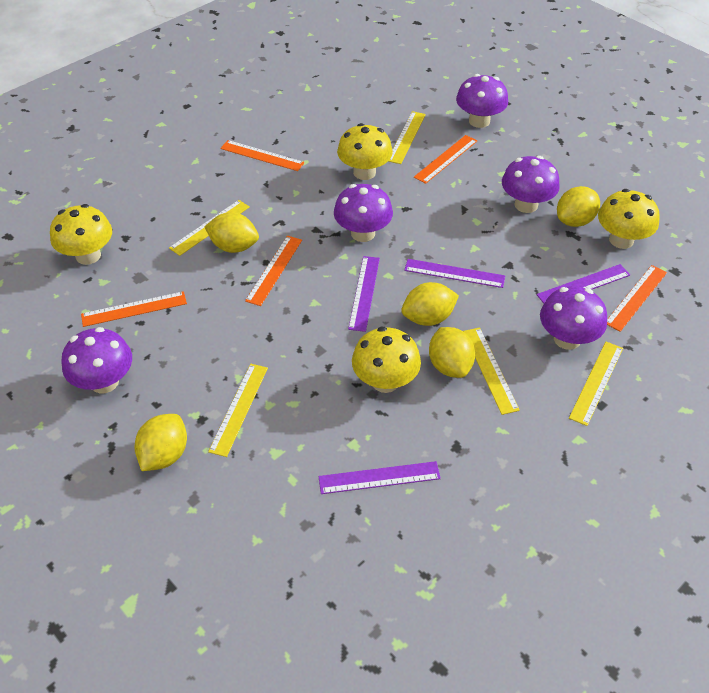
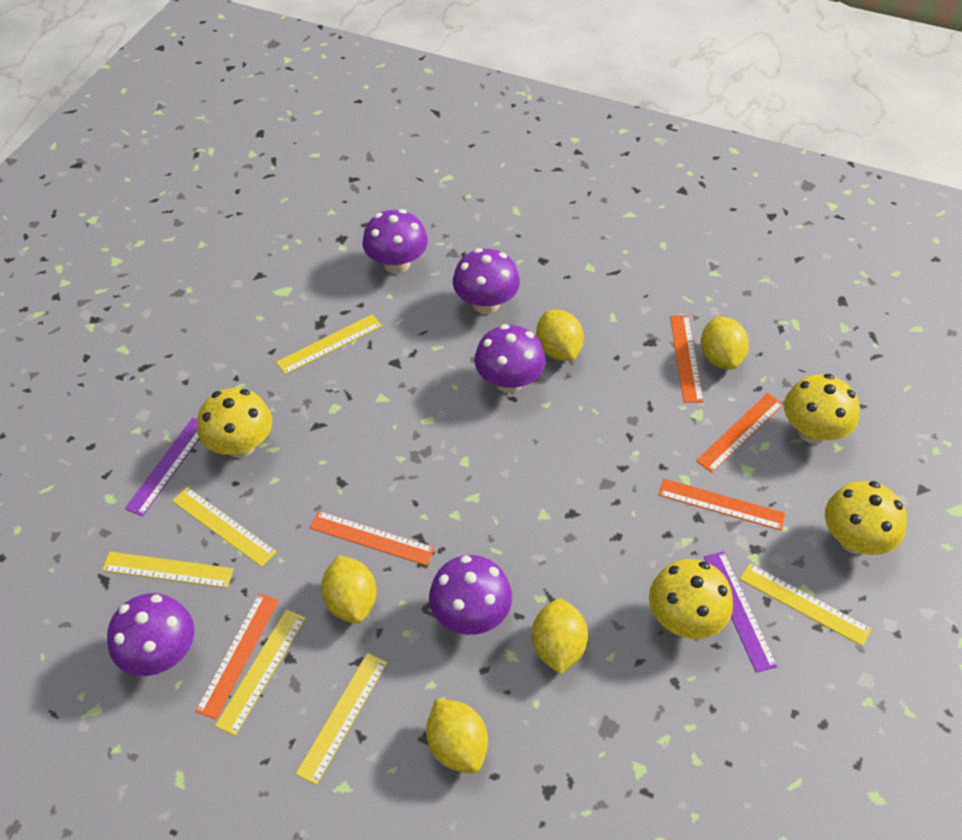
purple ruler: 4 -> 2
yellow ruler: 5 -> 6

